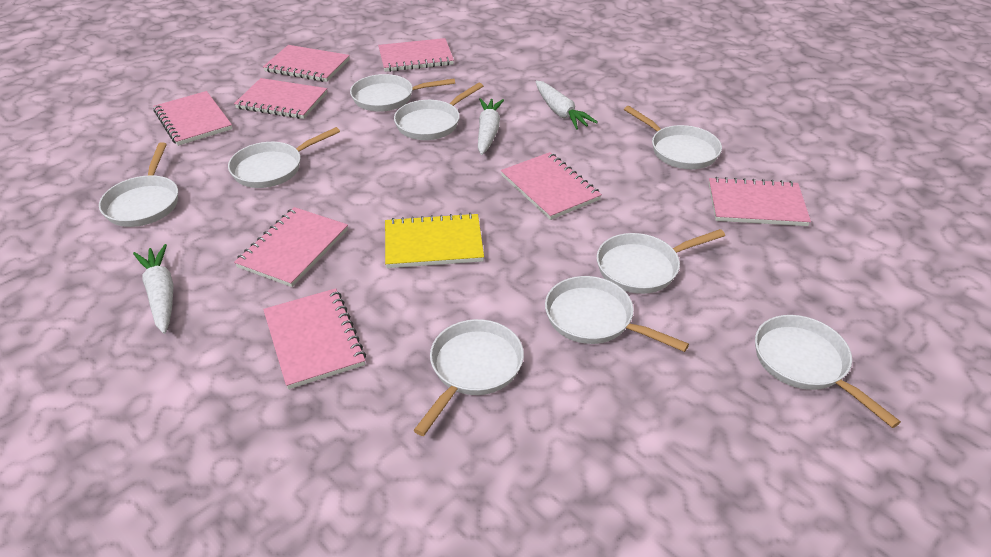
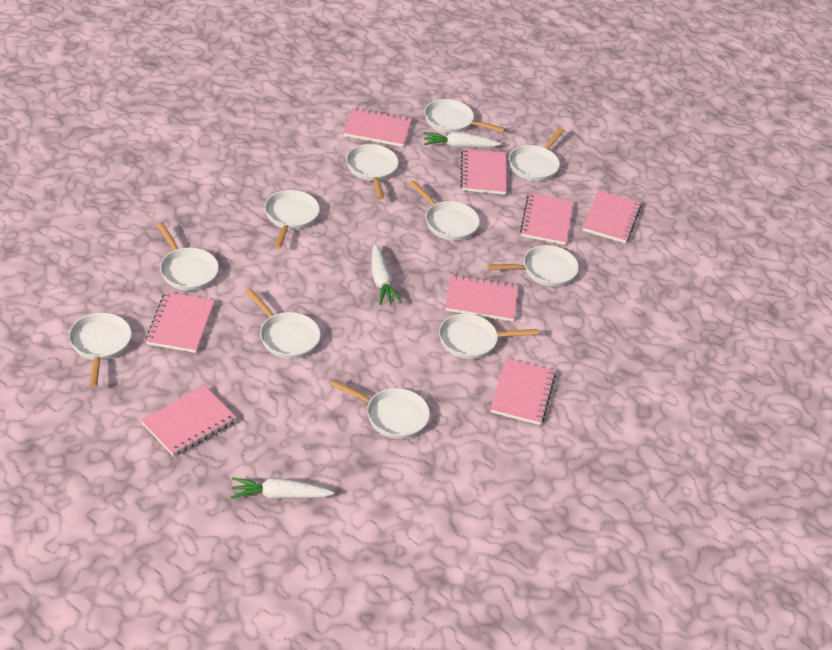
white pan: 9 -> 11
yellow notebook: 1 -> 0

